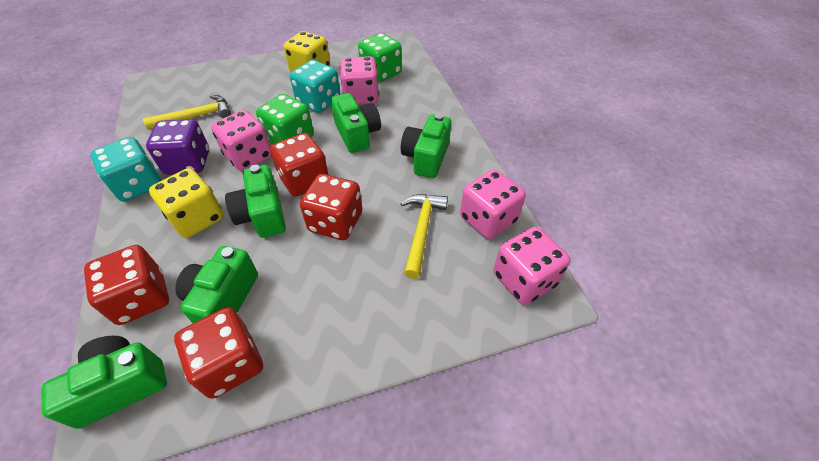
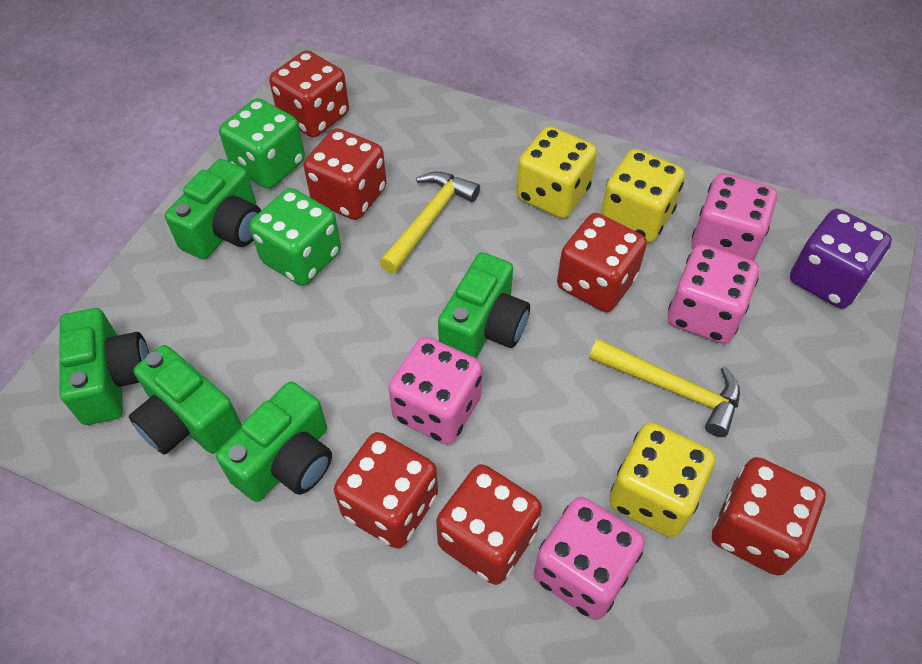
red dice: 4 -> 6
turquoise dice: 2 -> 0
yellow dice: 2 -> 3

